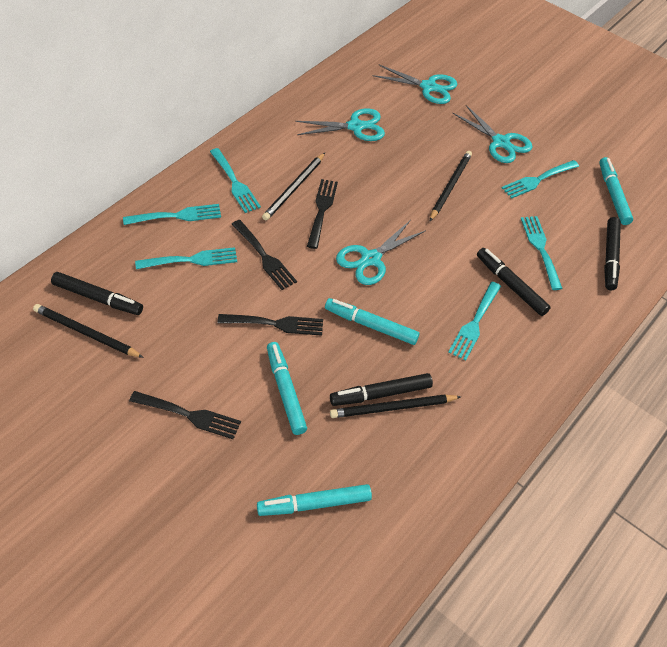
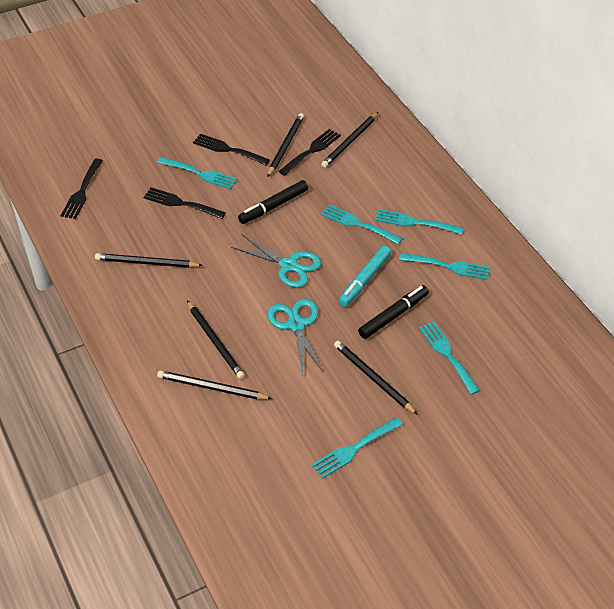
black marker: 4 -> 2
black pencil: 4 -> 6
turquoise marker: 4 -> 1
turquoise scissors: 4 -> 2

